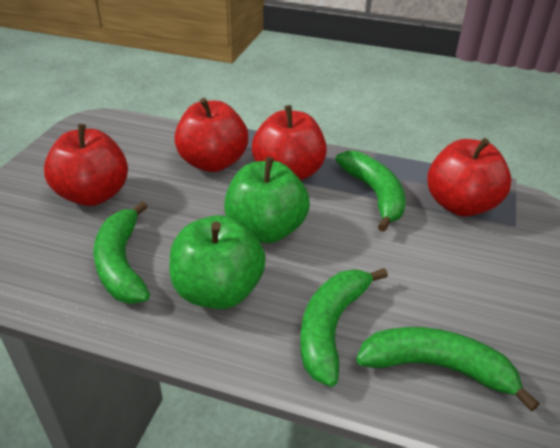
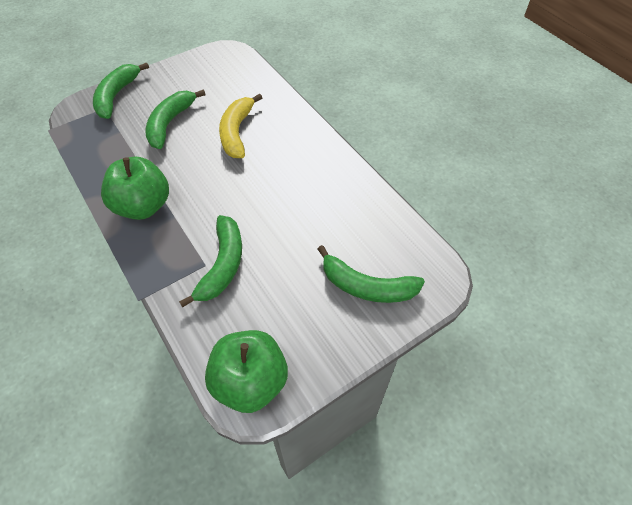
red apple: 4 -> 0
yellow banana: 0 -> 1

